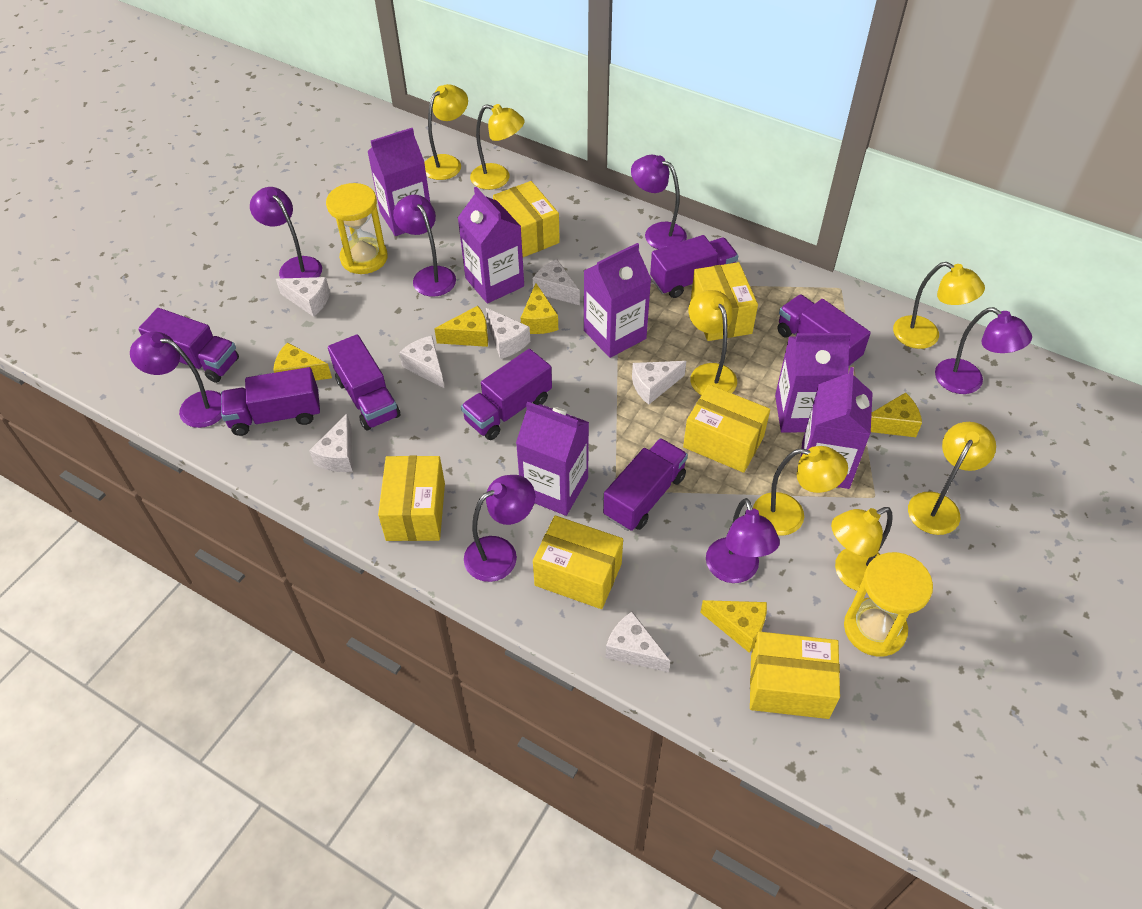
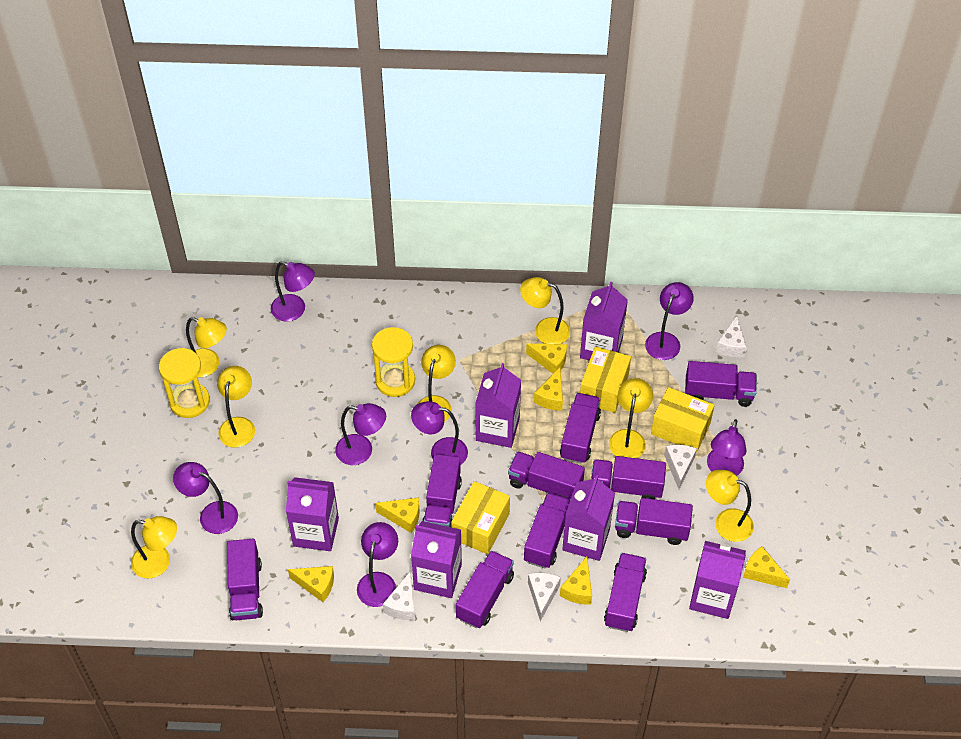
purple truck: 7 -> 10
white cheese: 7 -> 4
yellow box: 6 -> 3
yellow cheese: 5 -> 6

